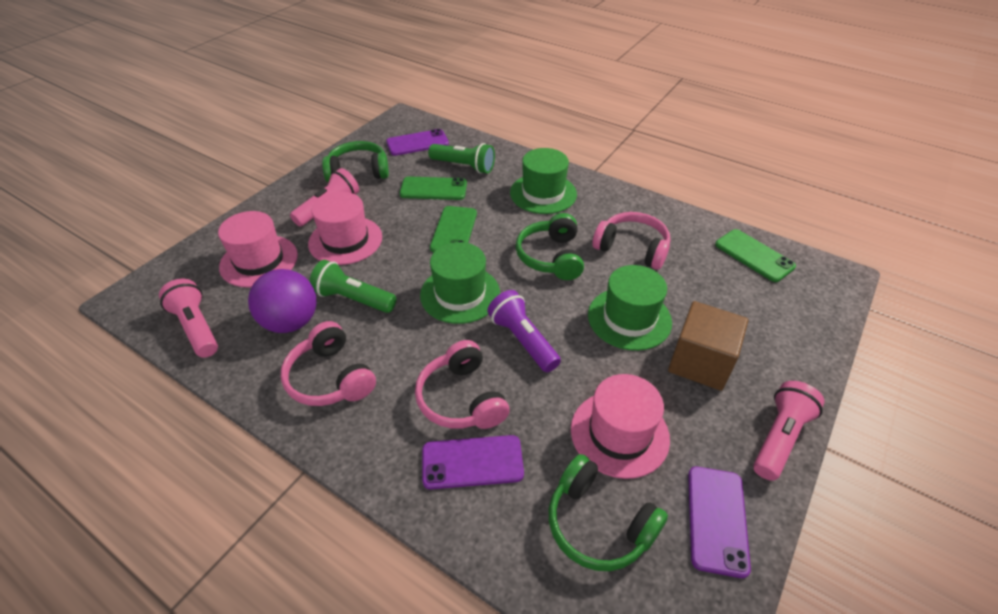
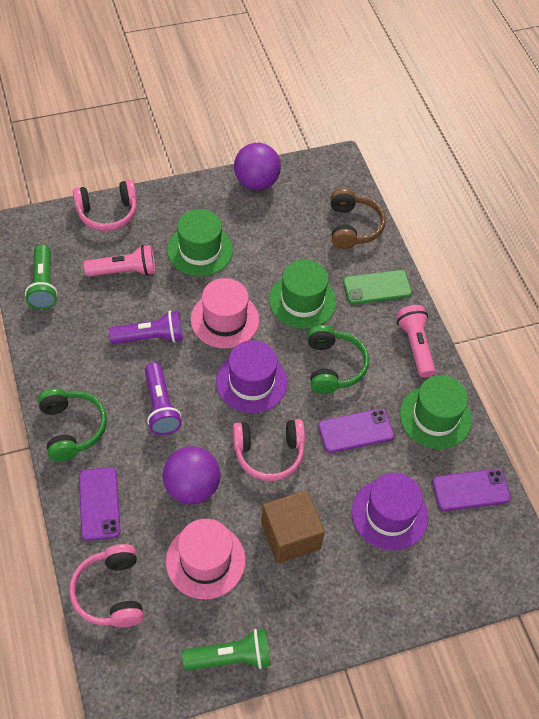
brown headphones: 0 -> 1
green headphones: 3 -> 2
green phone: 3 -> 1
pink flashlight: 3 -> 2
pink hat: 3 -> 2
purple ball: 1 -> 2
purple flashlight: 1 -> 2
purple hat: 0 -> 2

